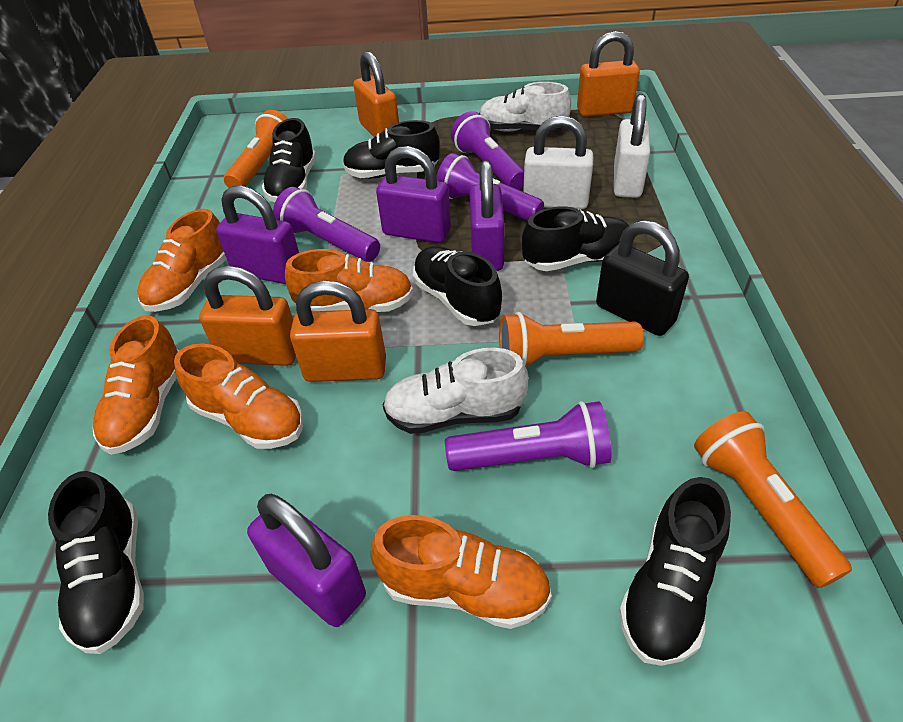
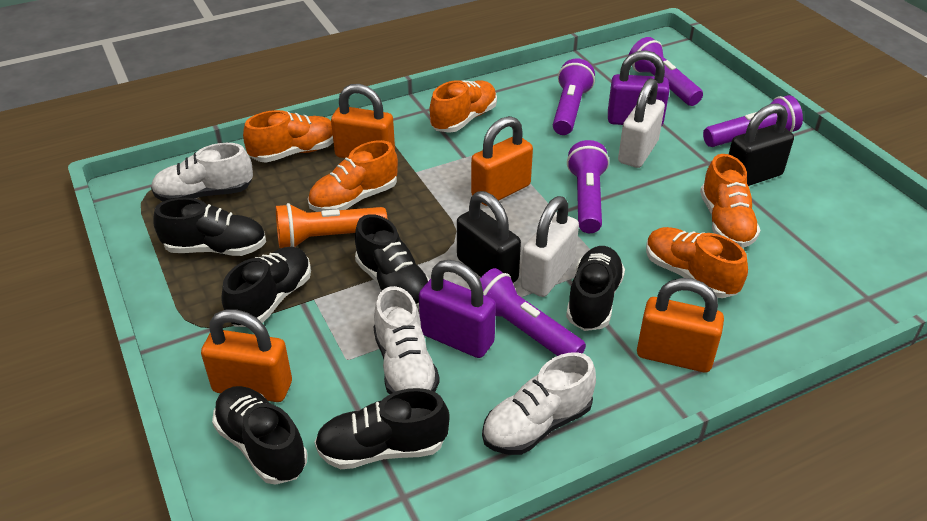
black padlock: 1 -> 2
orange flashlight: 3 -> 1
purple flashlight: 4 -> 5
purple padlock: 4 -> 2
white shoe: 2 -> 3

